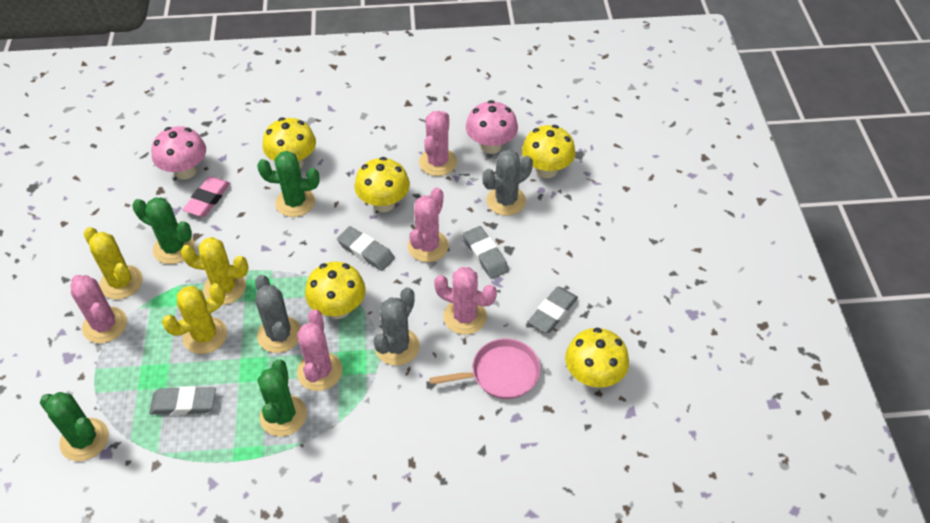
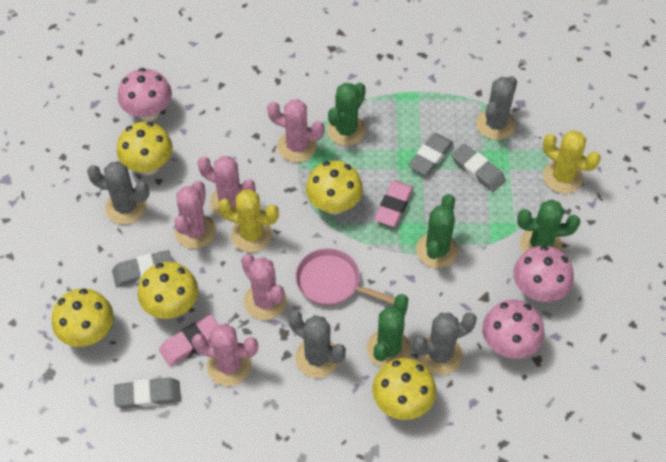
grey cactus: 3 -> 4
pink eraser: 1 -> 2
pink mushroom: 2 -> 3
yellow cactus: 3 -> 2

